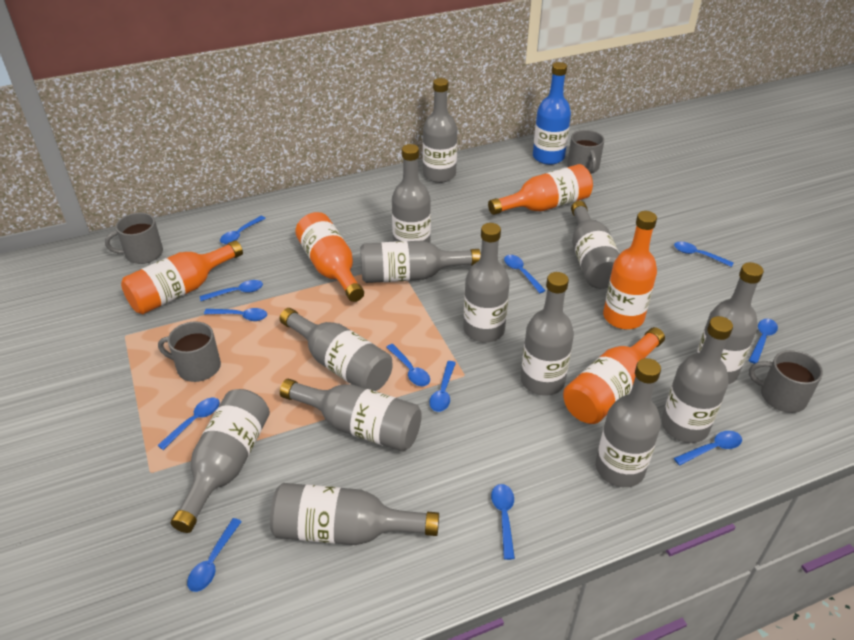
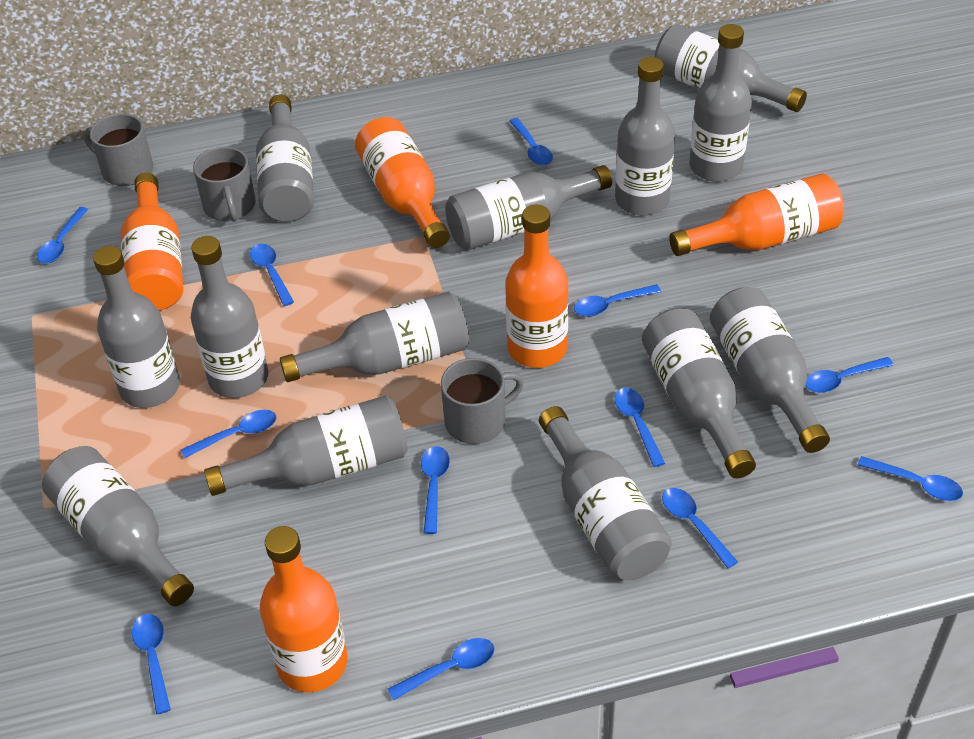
blue bottle: 1 -> 0
grey mug: 4 -> 3

